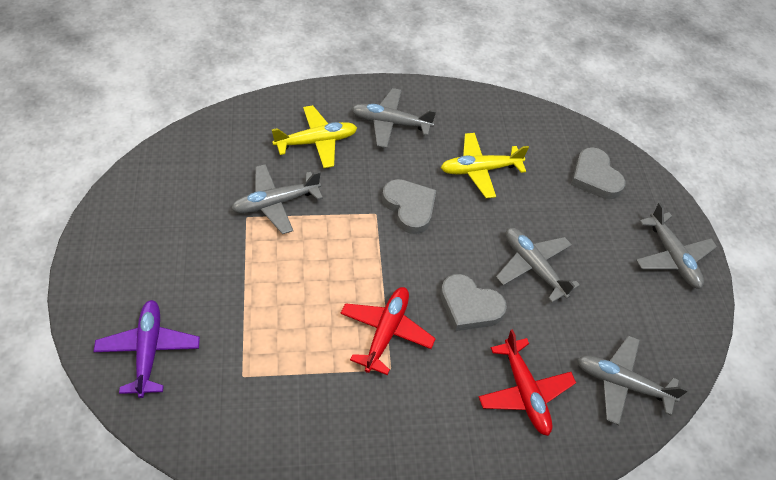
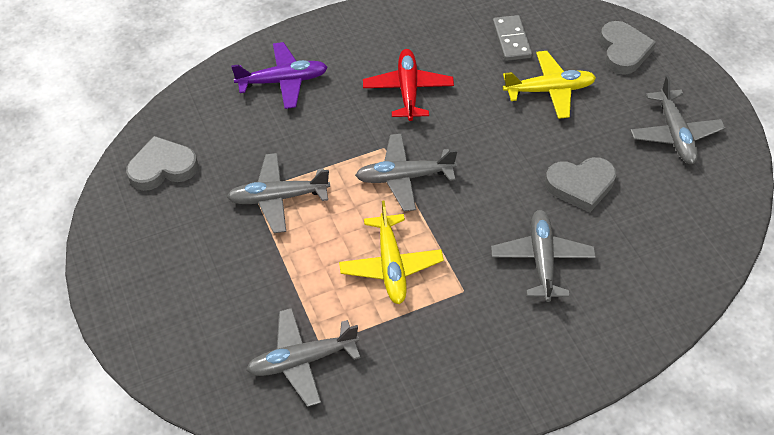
grey domino: 0 -> 1
red plane: 2 -> 1

